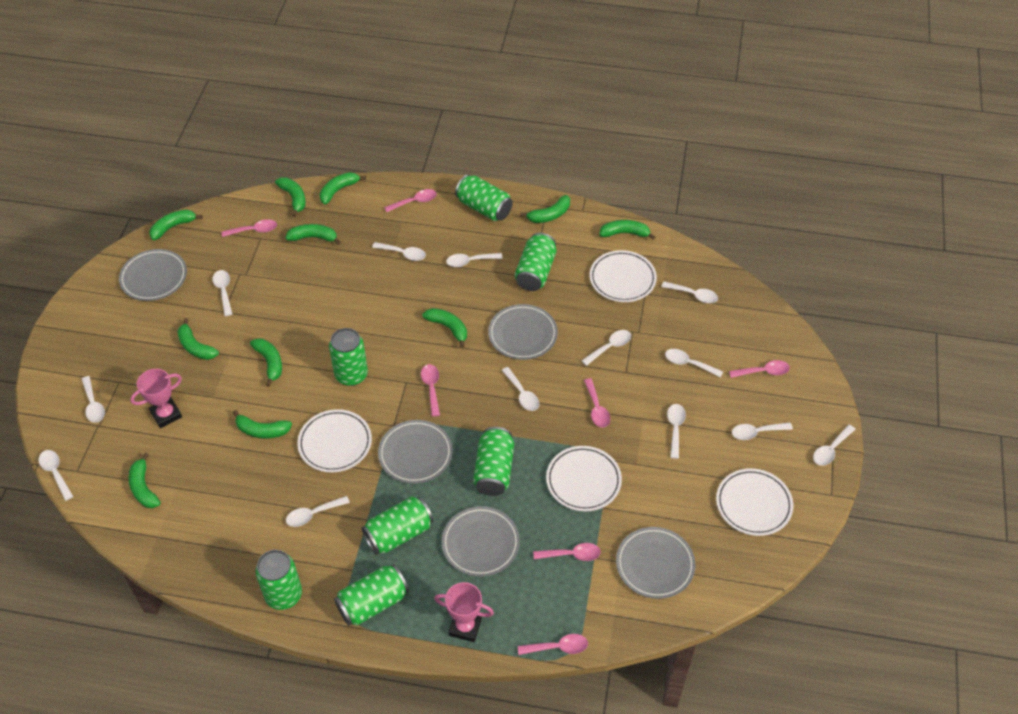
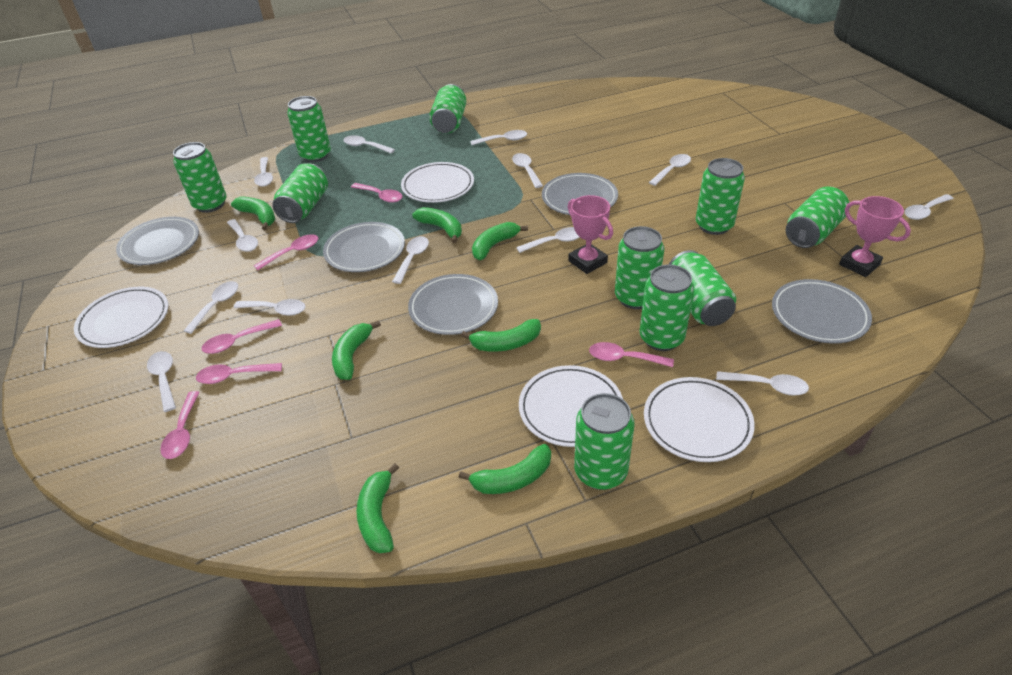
green banana: 11 -> 7
green can: 7 -> 10
pink spoon: 7 -> 6

